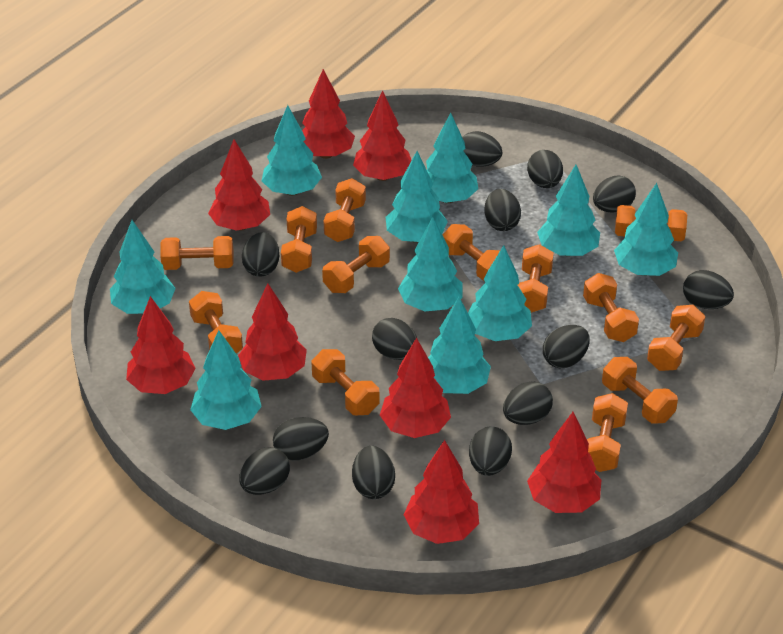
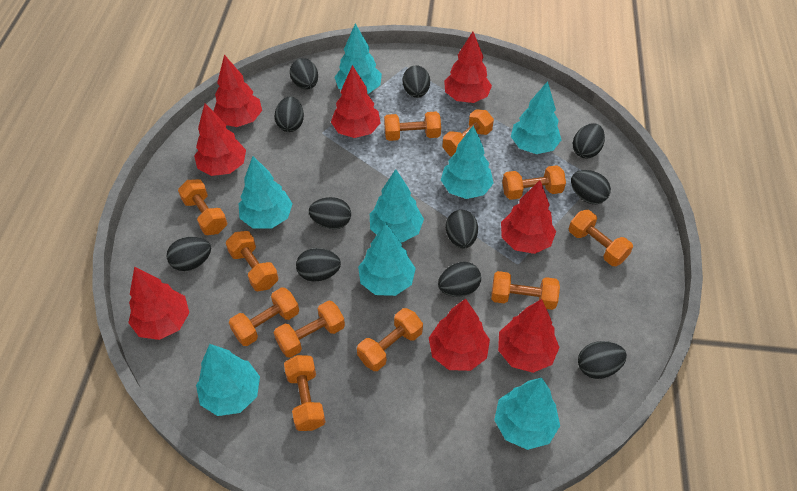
black egg: 13 -> 11
orange dumbbell: 13 -> 11
turquoise tree: 10 -> 8

